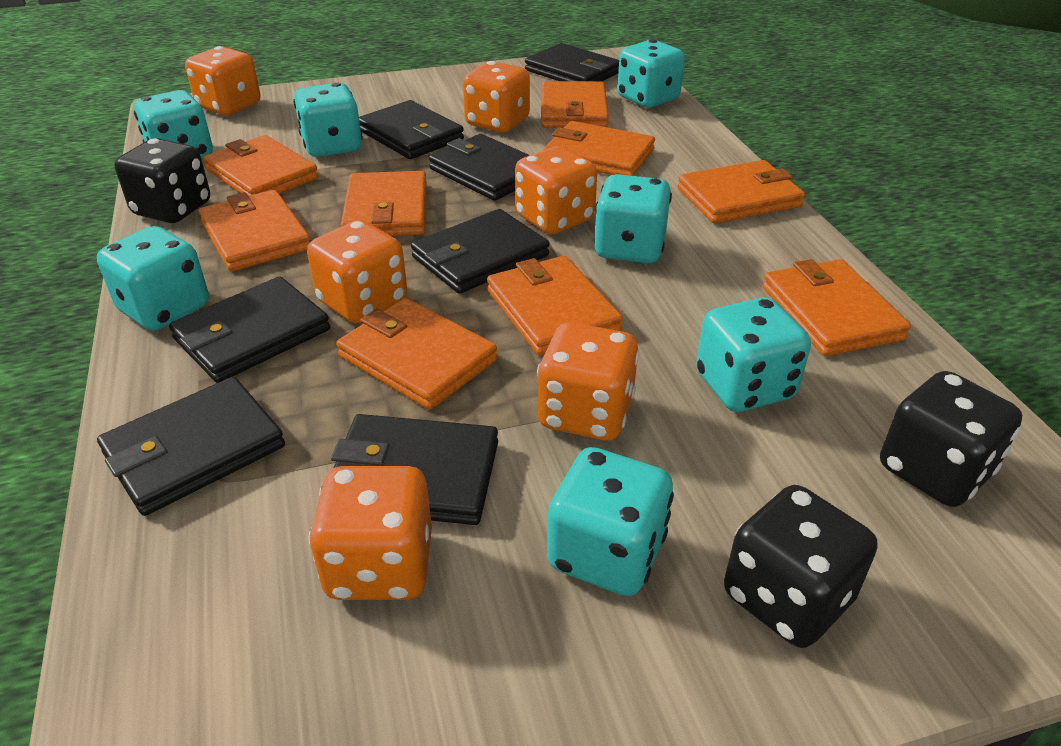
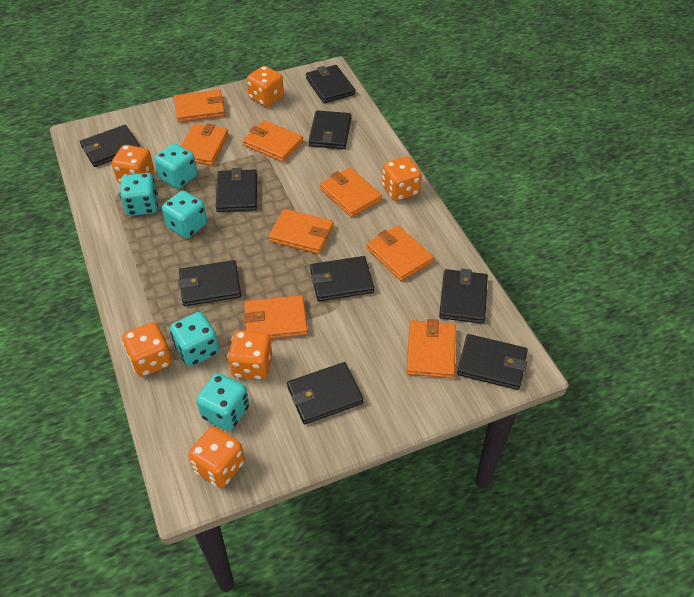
black dice: 3 -> 0
black wallet: 7 -> 9
orange wallet: 9 -> 8
turquoise dice: 7 -> 5

